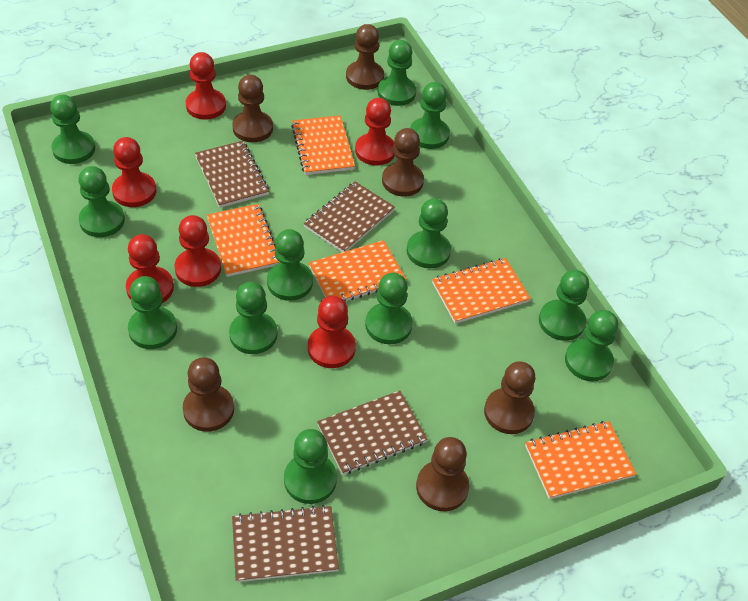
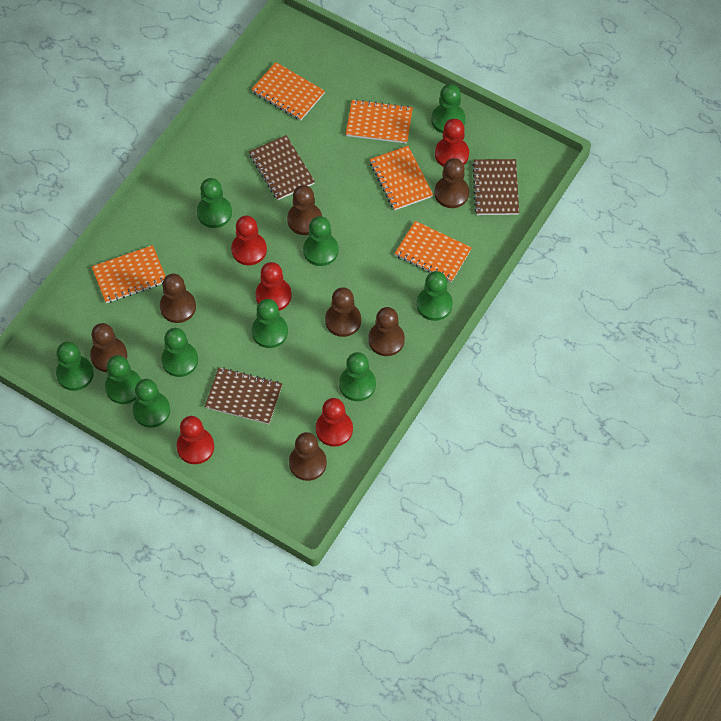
brown notebook: 4 -> 3
brown pawn: 6 -> 7
green pawn: 12 -> 10
red pawn: 6 -> 5

